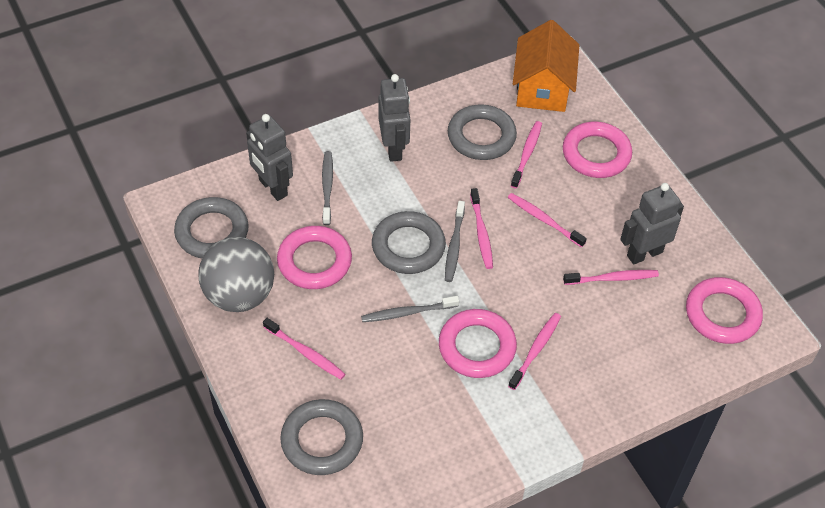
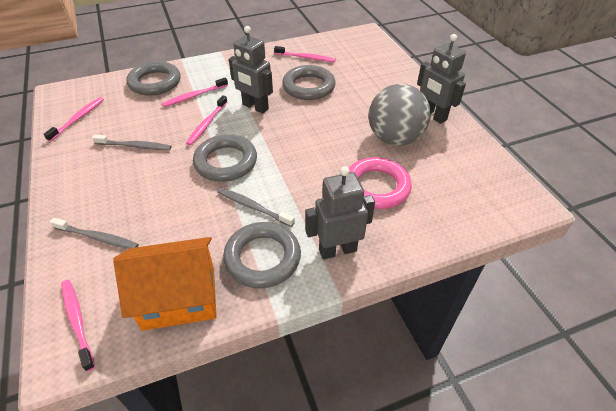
pink ring: 4 -> 1
pink toothbrush: 6 -> 5

